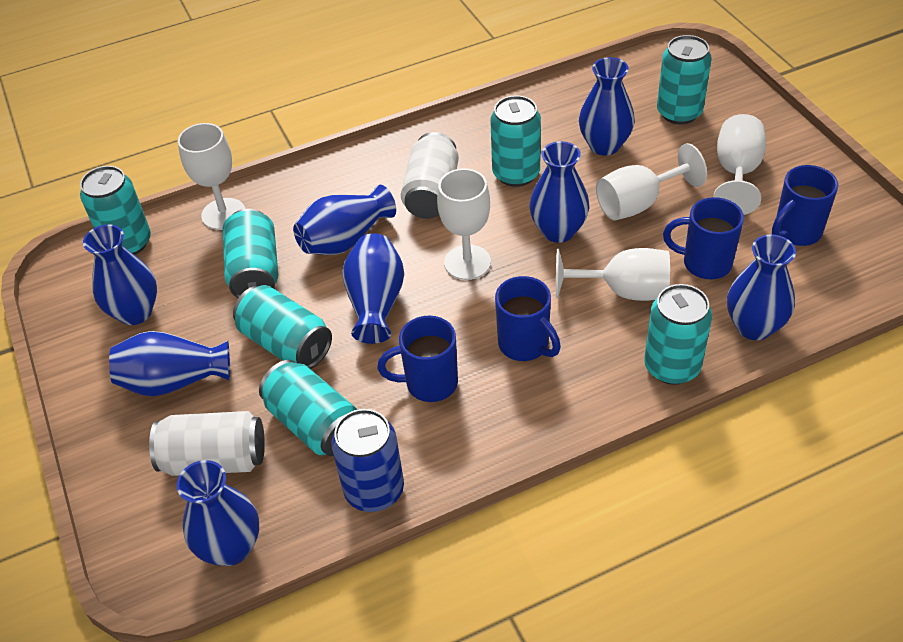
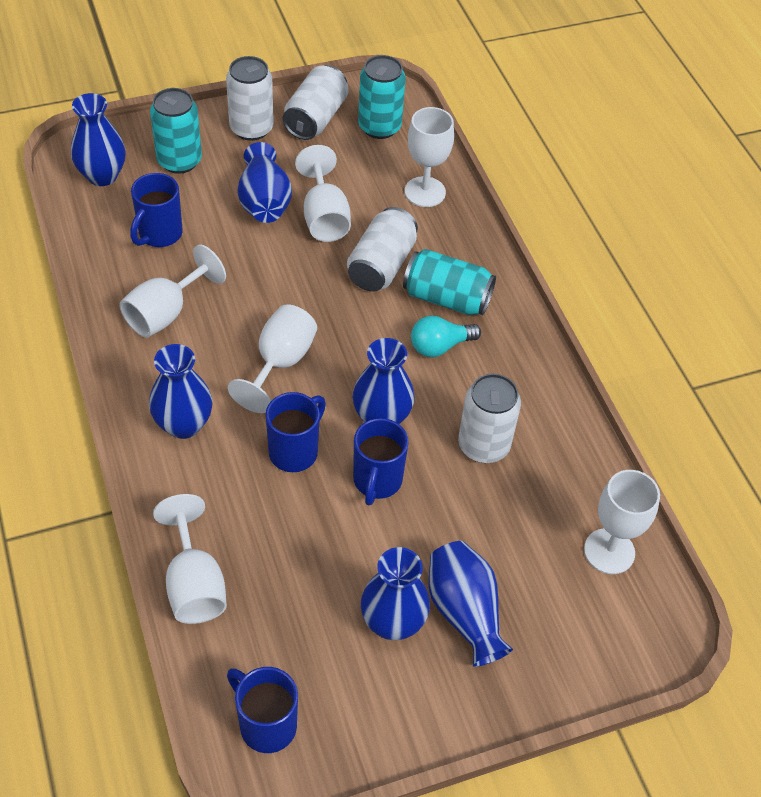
blue can: 1 -> 0
blue vase: 8 -> 6
turquoise can: 7 -> 3
turquoise light bulb: 0 -> 1
white can: 2 -> 4
white goblet: 5 -> 6

